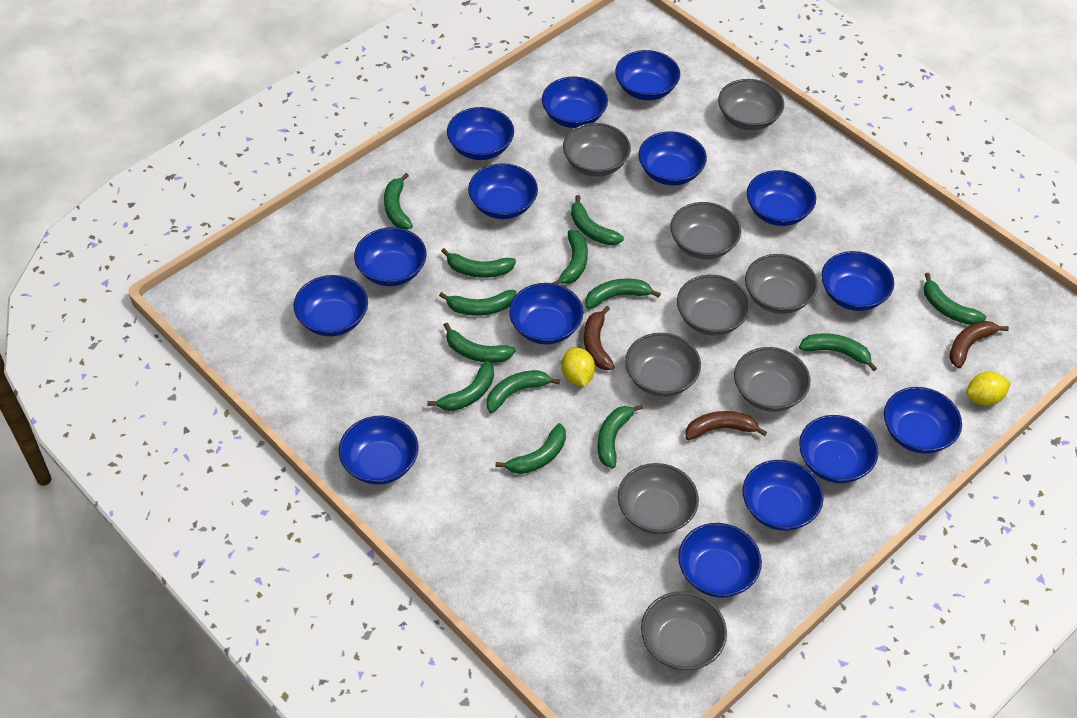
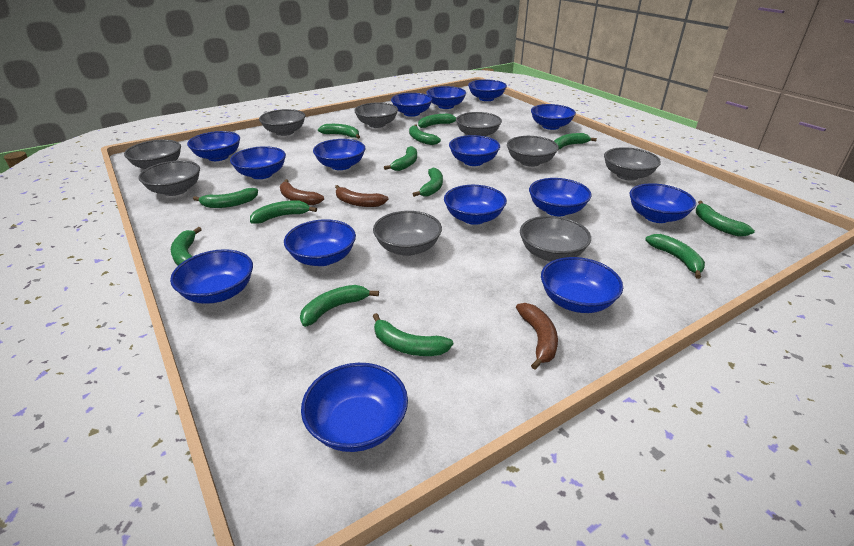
yellow lemon: 2 -> 0

